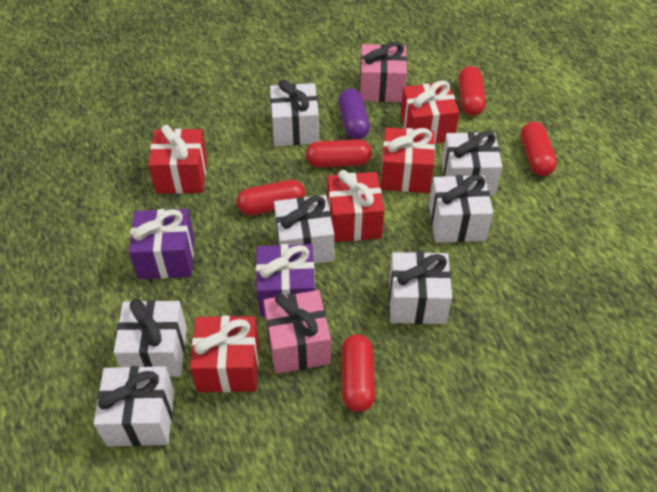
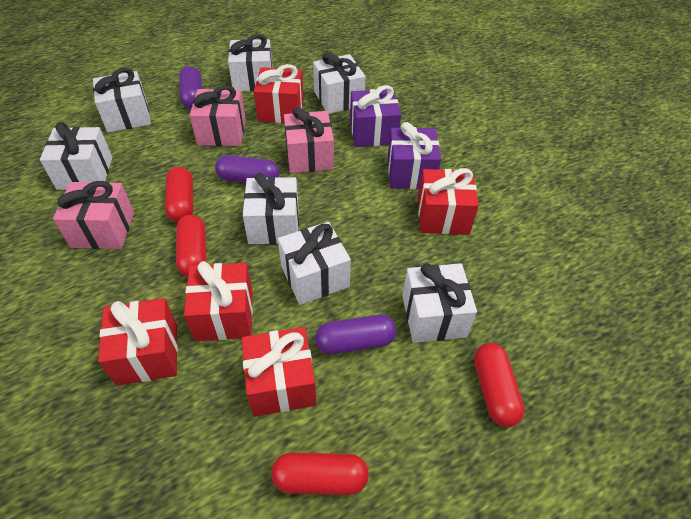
pink gift: 2 -> 3
purple capsule: 1 -> 3
red capsule: 5 -> 4

